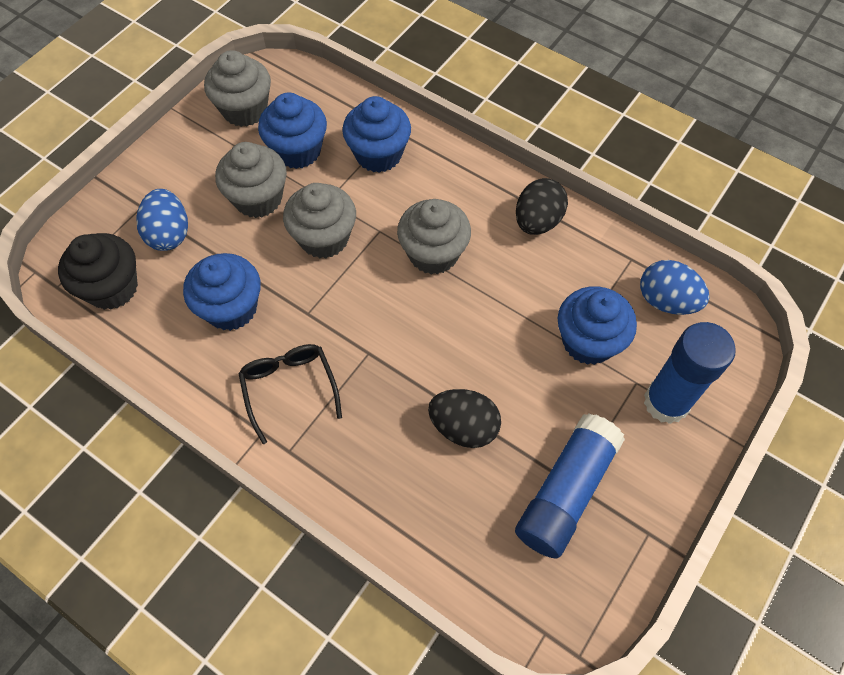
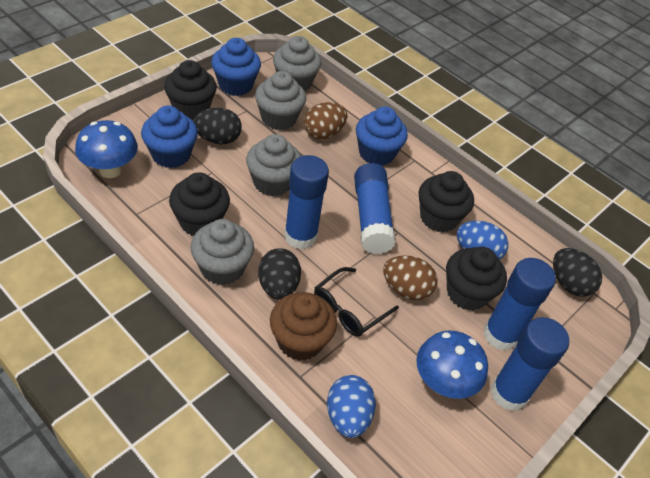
black cupcake: 1 -> 4
black egg: 2 -> 3
blue cupcake: 4 -> 3
blue glue stick: 2 -> 4
blue mushroom: 0 -> 2
brown cupcake: 0 -> 1
brown egg: 0 -> 2

